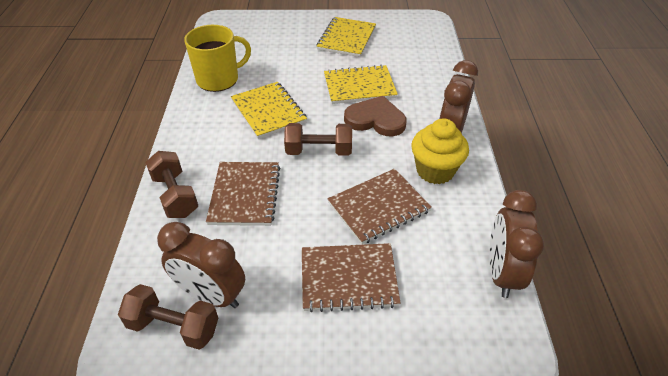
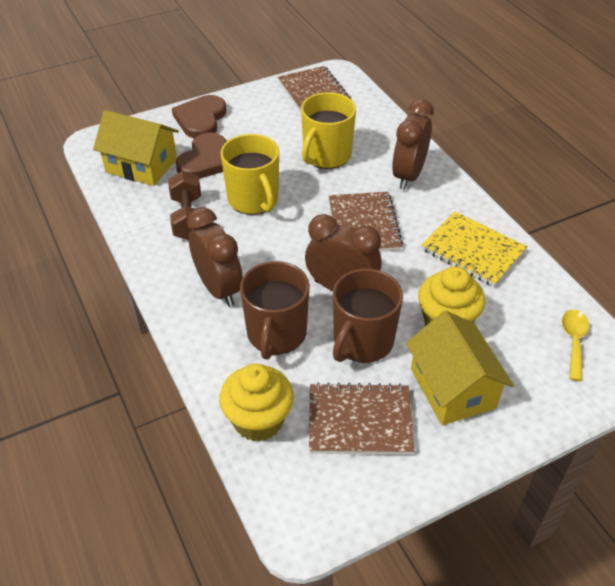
brown dumbbell: 3 -> 1
brown heart: 1 -> 2
brown mug: 0 -> 2
yellow cupcake: 1 -> 2
yellow house: 0 -> 2
yellow mug: 1 -> 2
yellow notebook: 3 -> 1
yellow spoon: 0 -> 1

